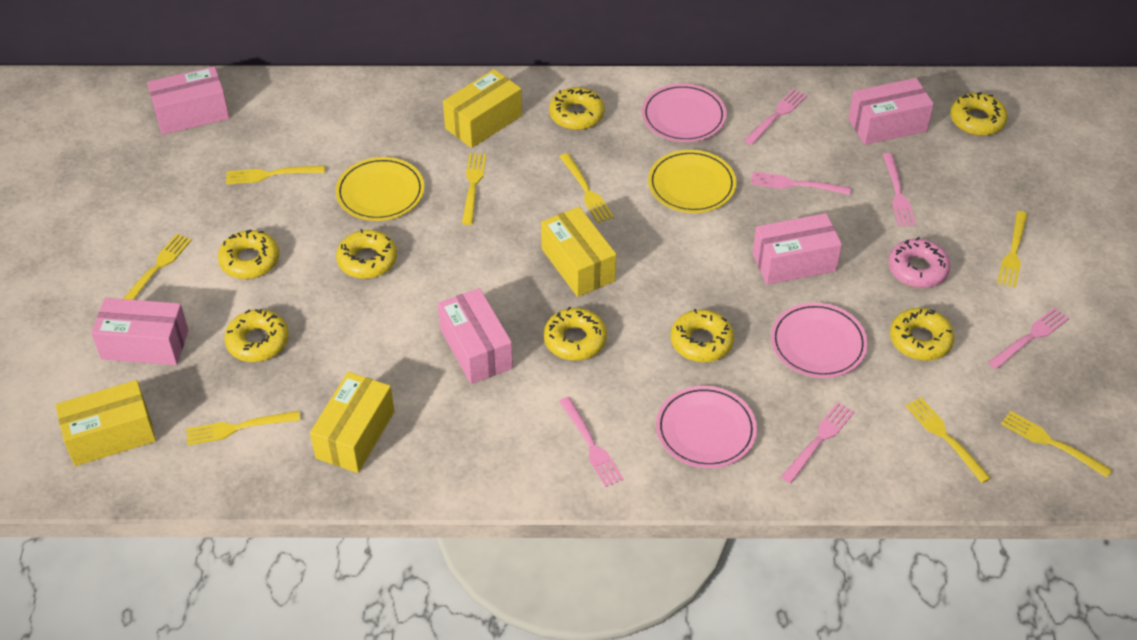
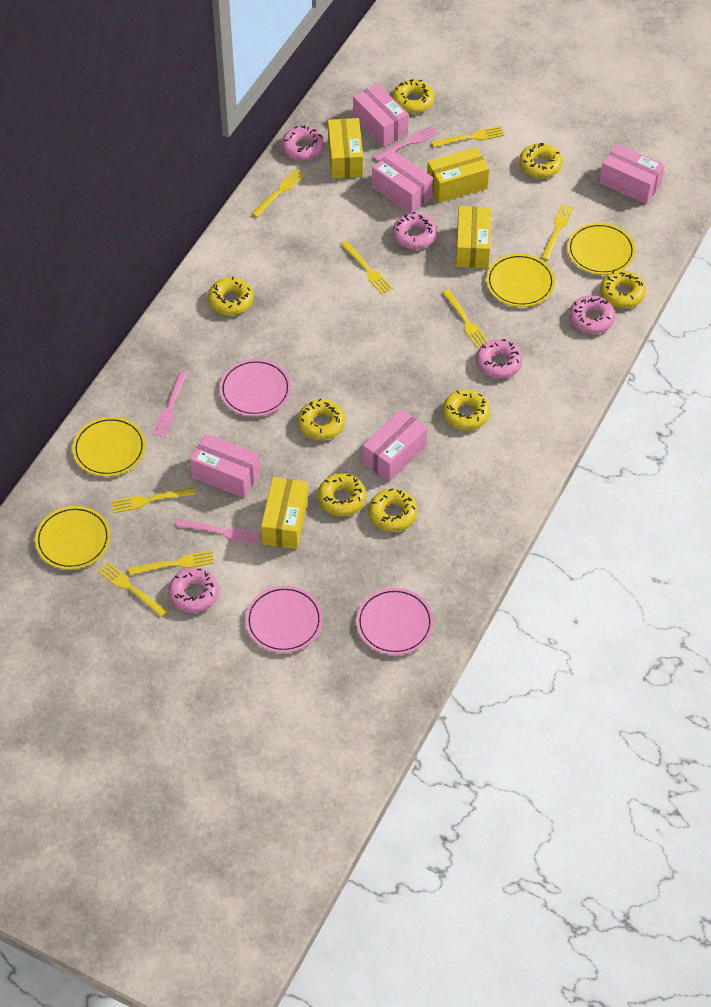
pink donut: 1 -> 5
pink fork: 6 -> 3
yellow plate: 2 -> 4

